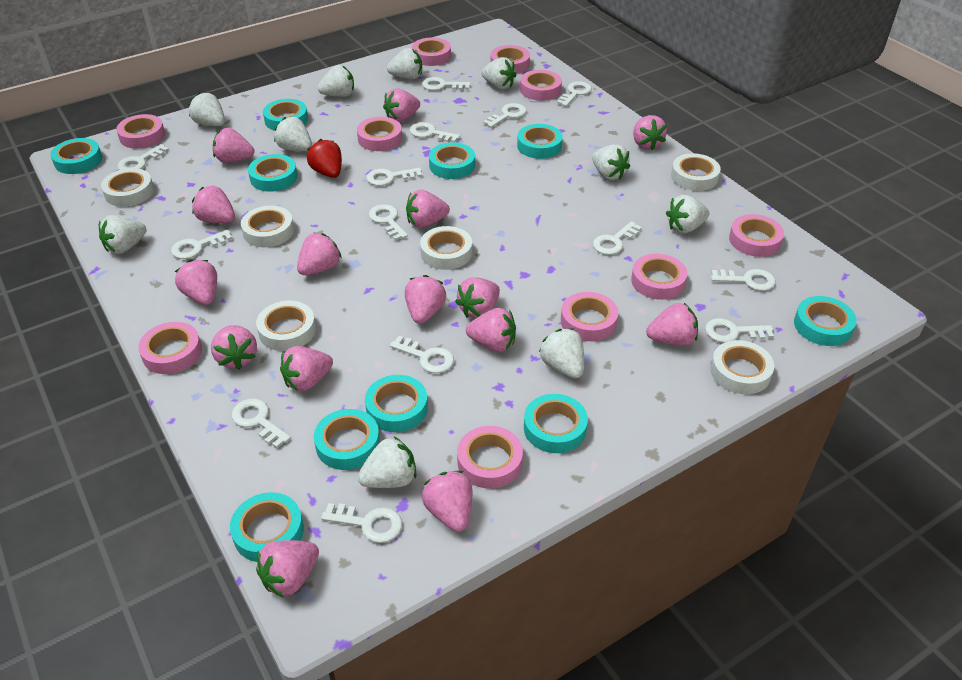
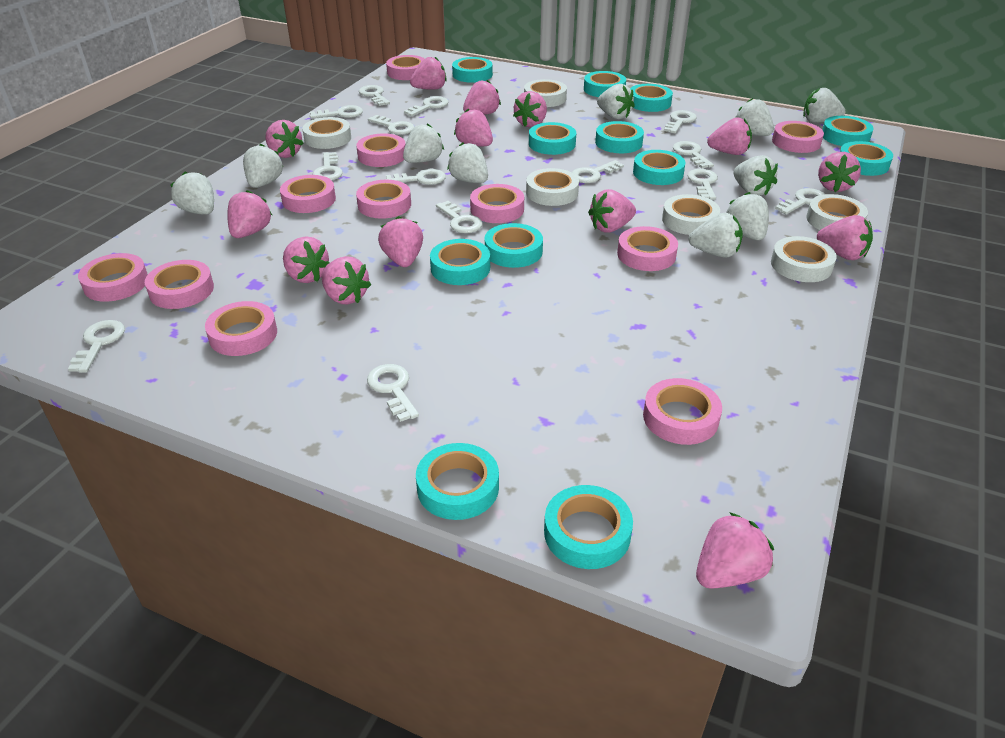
pink strawberry: 15 -> 14
pink tape: 10 -> 11
red strawberry: 1 -> 0
turquoise tape: 10 -> 12

